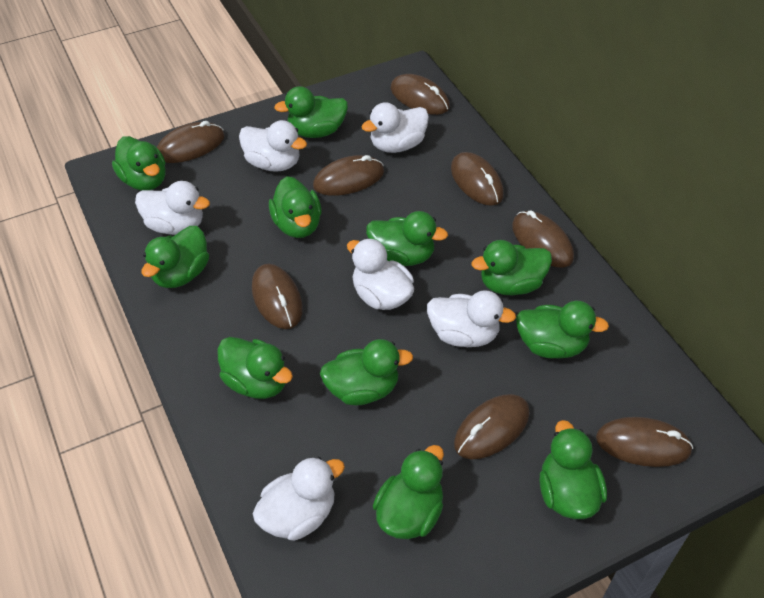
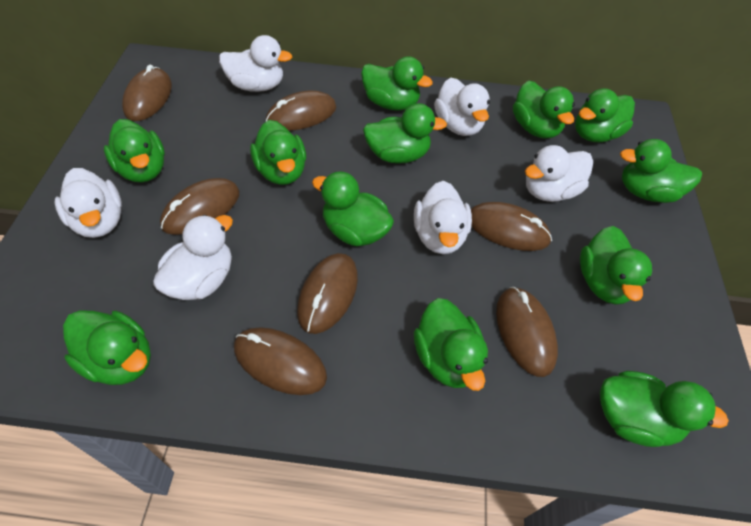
brown mouse: 8 -> 7
green duck: 11 -> 12

